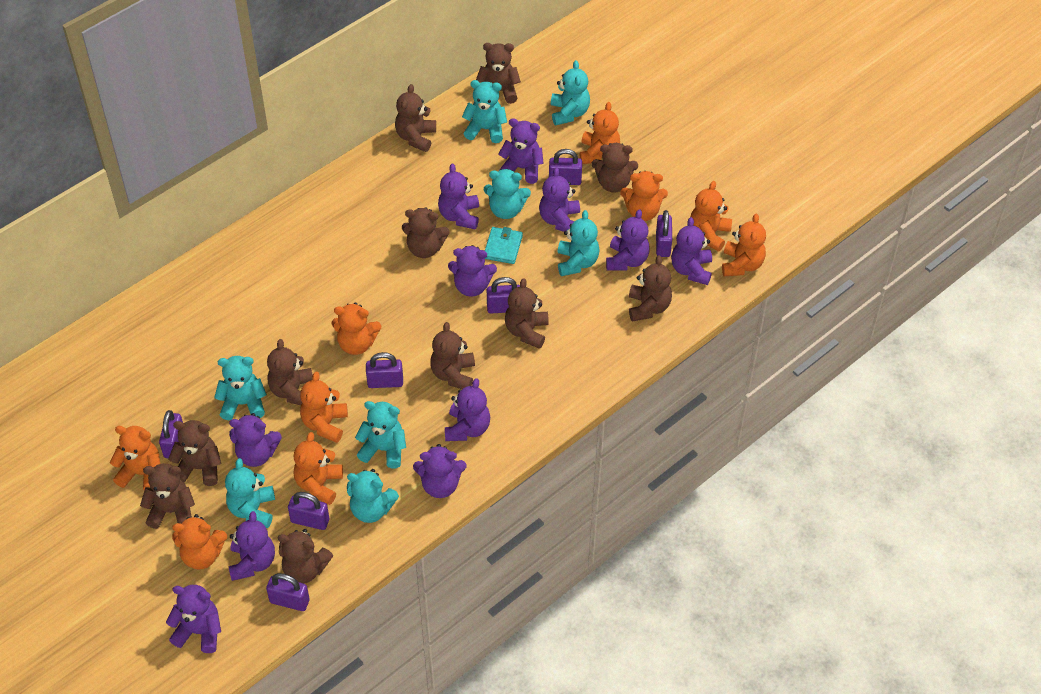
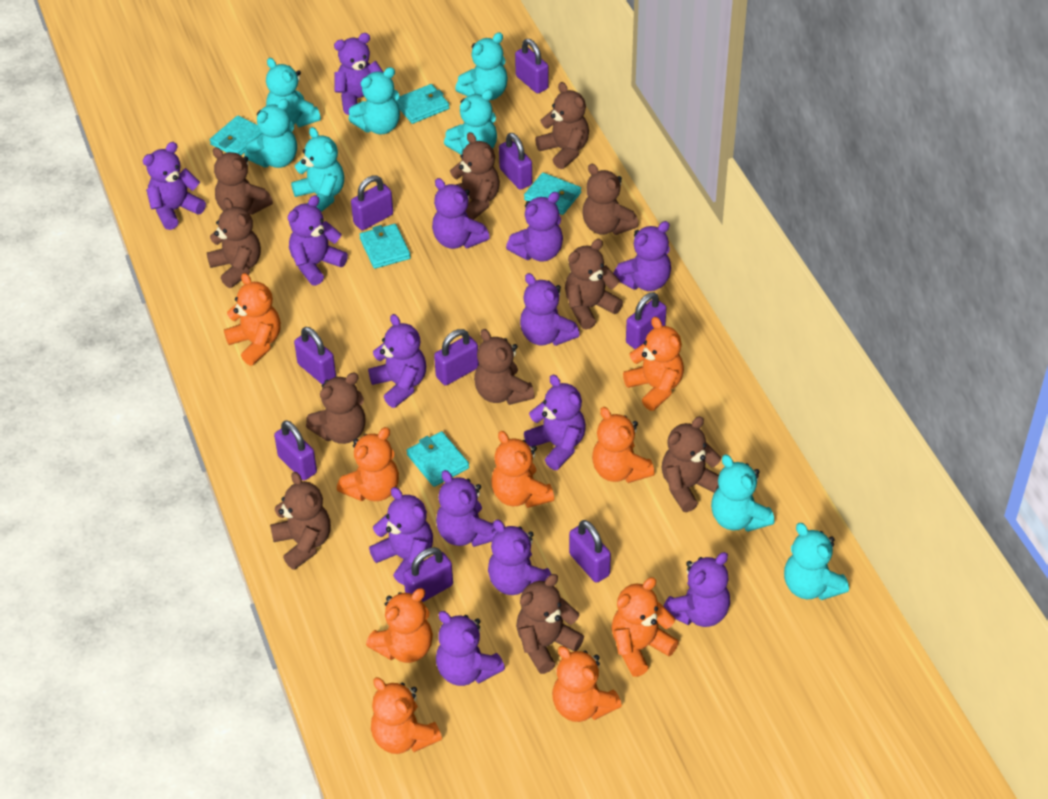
purple padlock: 7 -> 9
purple teddy bear: 11 -> 14
turquoise wallet: 1 -> 5

